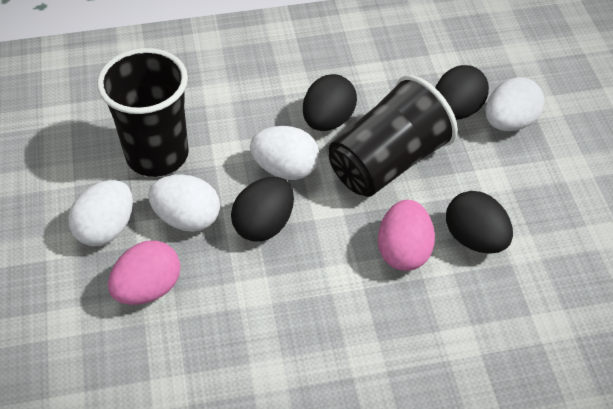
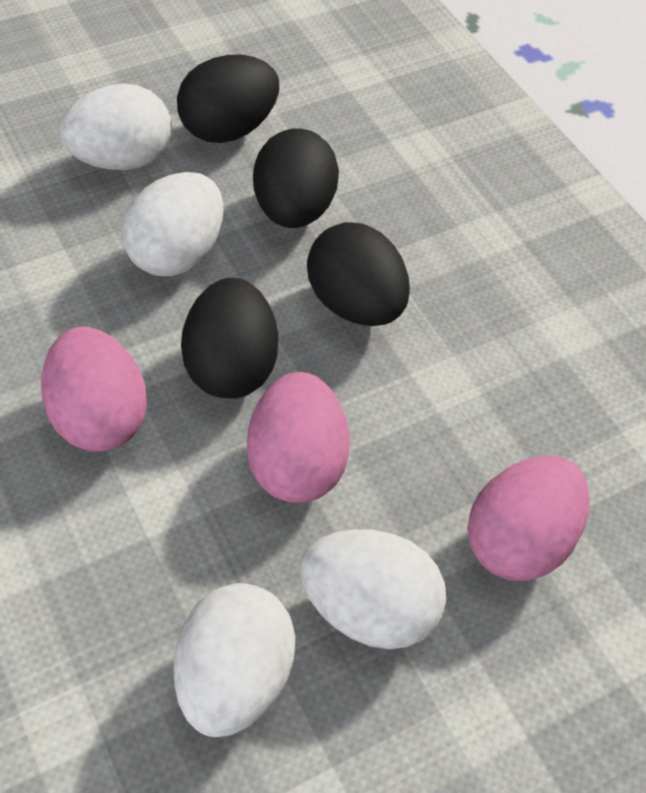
black cup: 2 -> 0
pink egg: 2 -> 3

